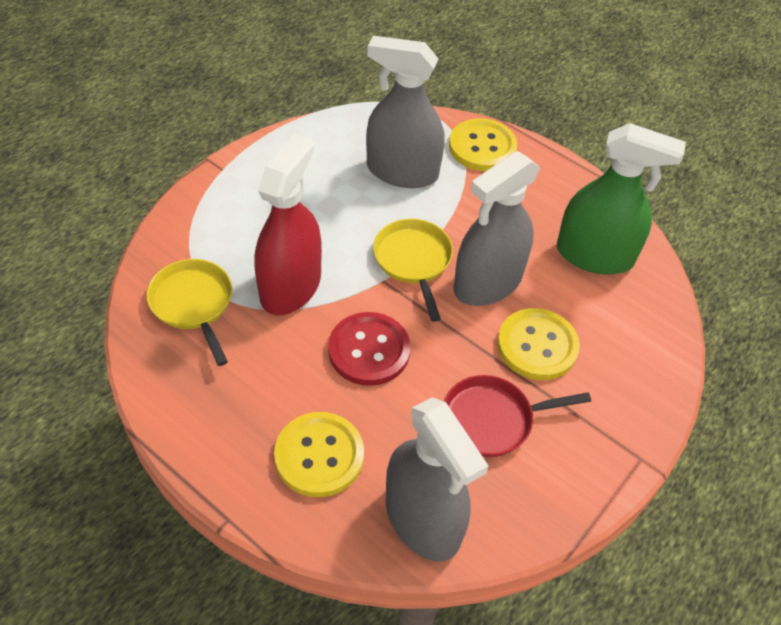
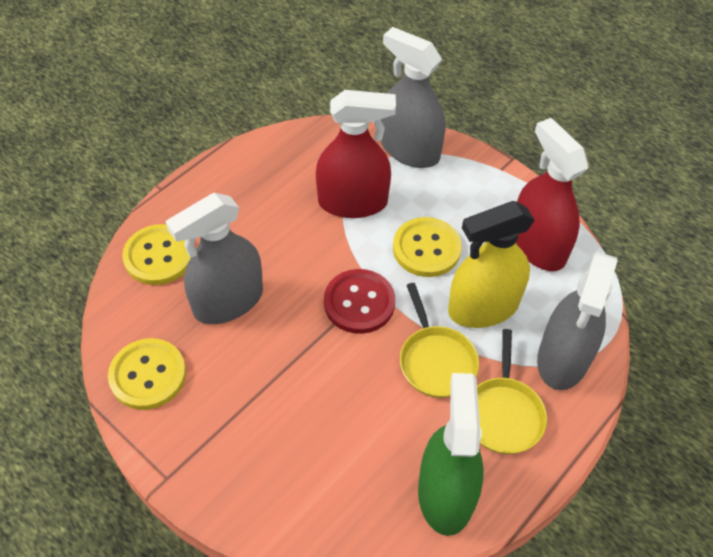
red pan: 1 -> 0
red spray bottle: 1 -> 2
yellow spray bottle: 0 -> 1

